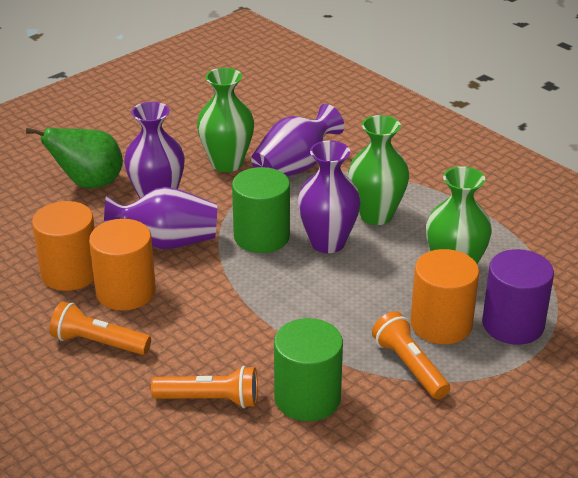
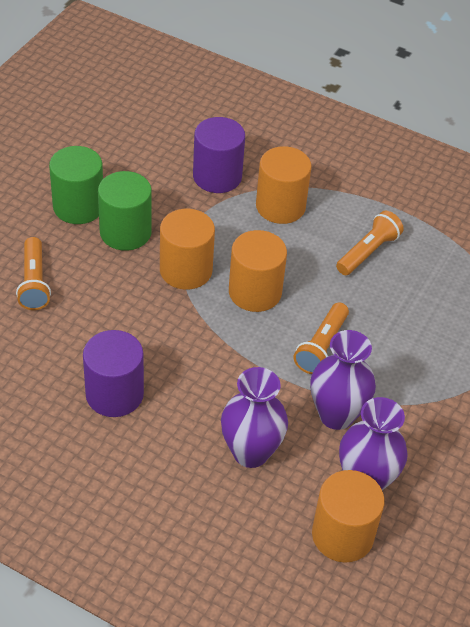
green pear: 1 -> 0
green vase: 3 -> 0
orange cylinder: 3 -> 4
purple cylinder: 1 -> 2
purple vase: 4 -> 3

